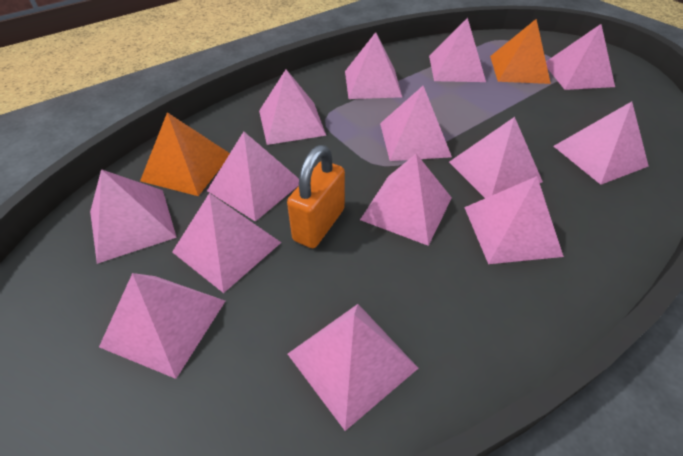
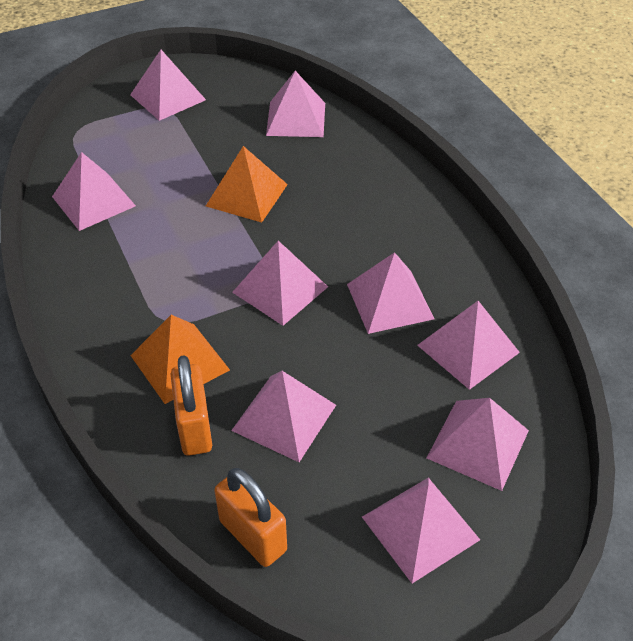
orange padlock: 1 -> 2
pink pyramid: 14 -> 9

